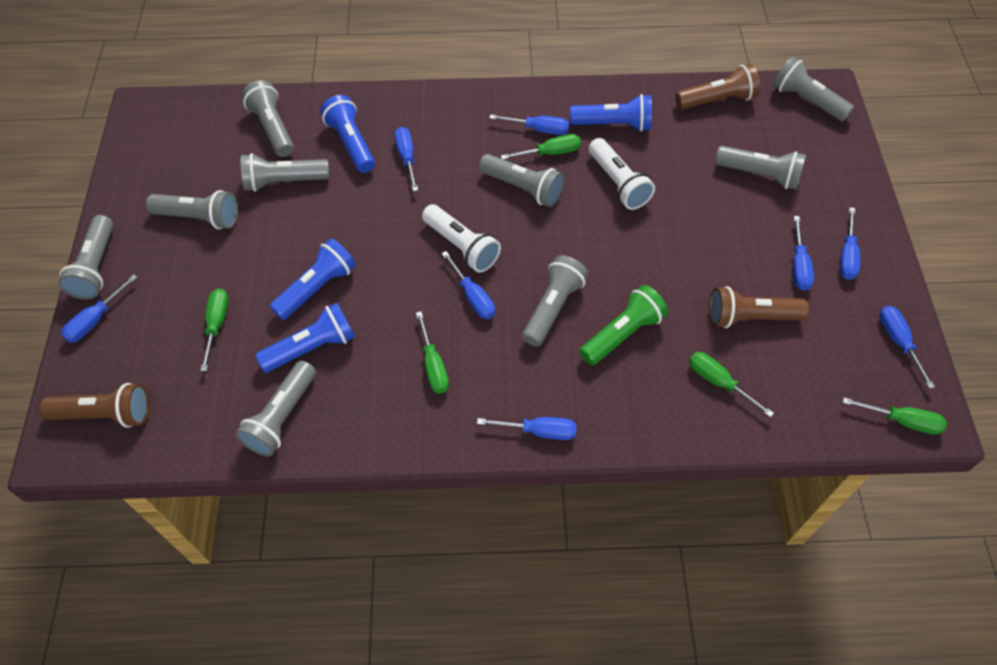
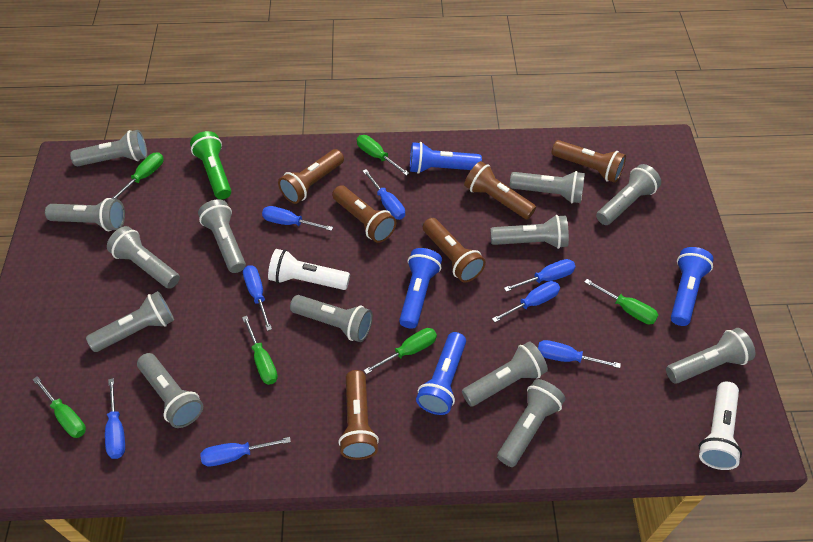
brown flashlight: 3 -> 6
green screwdriver: 5 -> 6
grey flashlight: 9 -> 13

